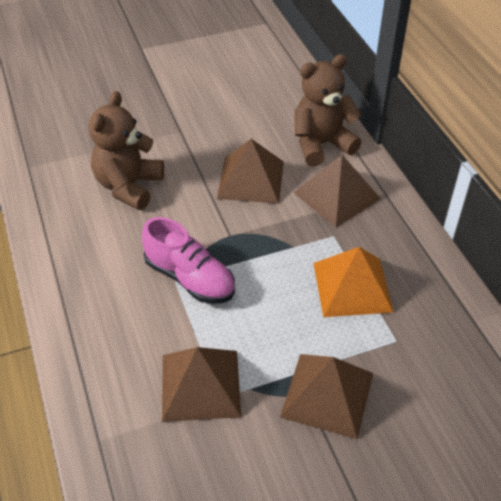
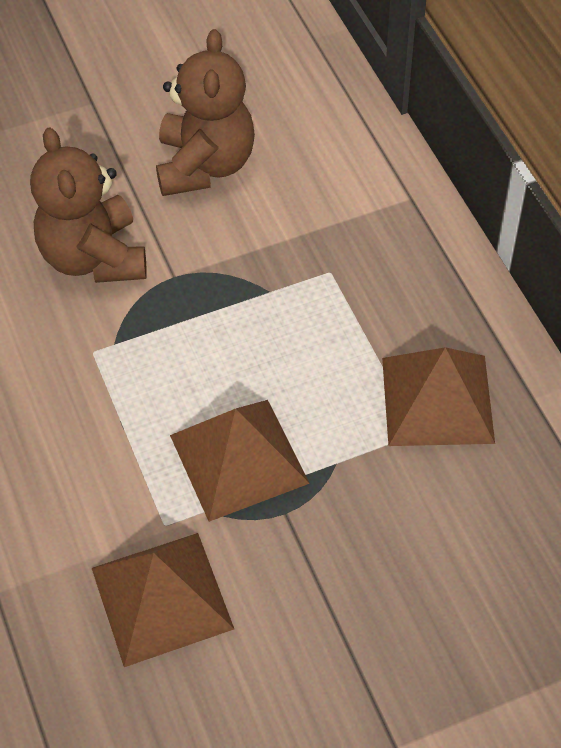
brown pyramid: 4 -> 3
orange pyramid: 1 -> 0
pink shoe: 1 -> 0

